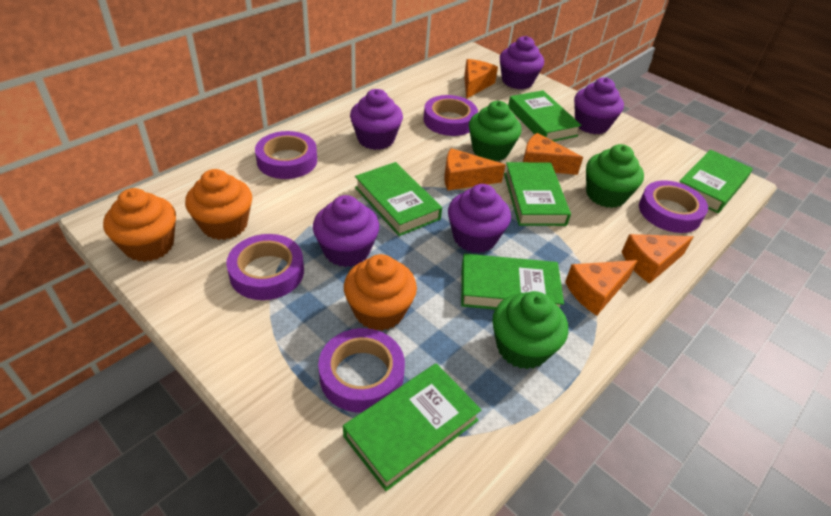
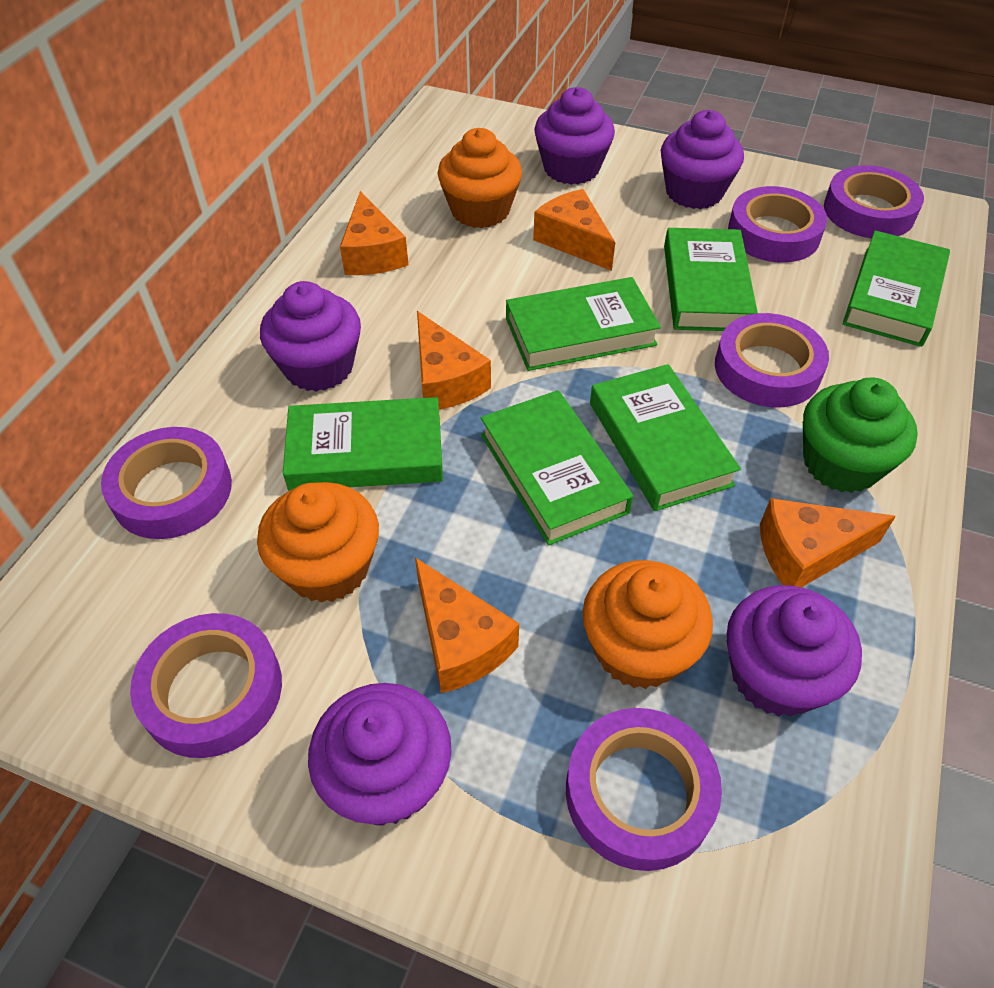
green cupcake: 3 -> 1
purple tape: 5 -> 6

